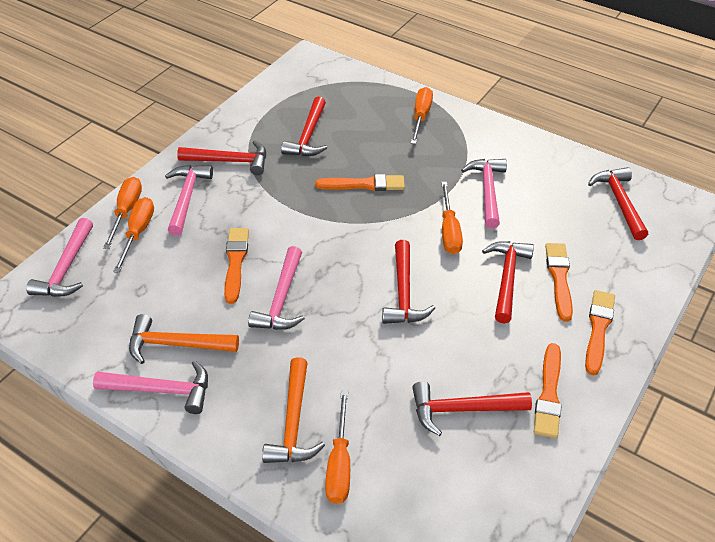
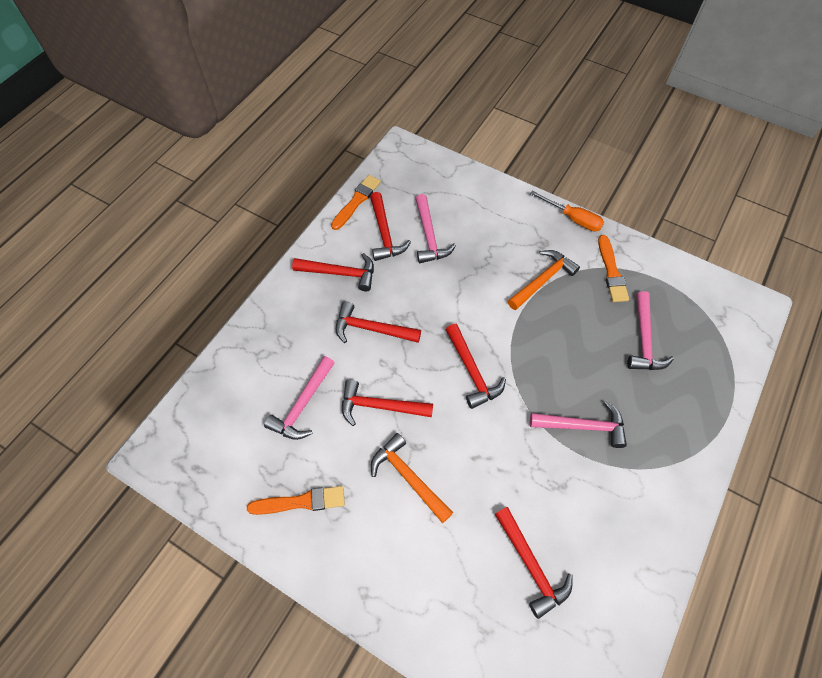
orange brush: 5 -> 3
orange screwdriver: 5 -> 1
pink hammer: 5 -> 4

